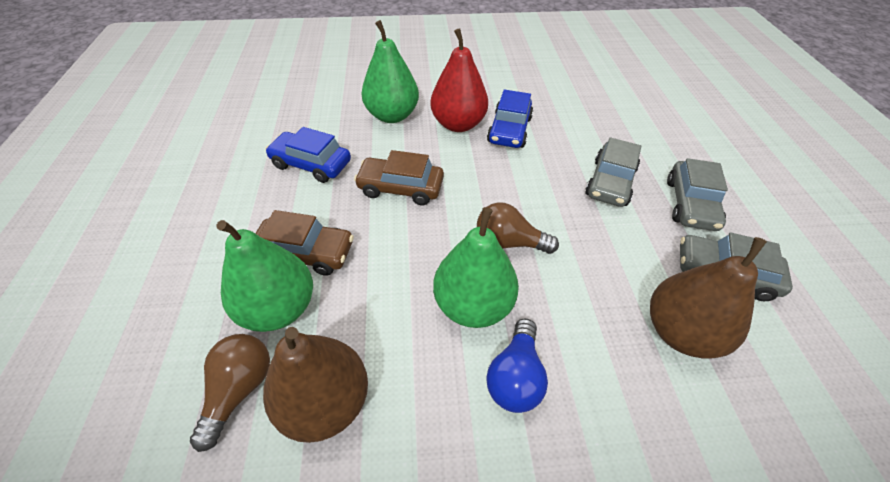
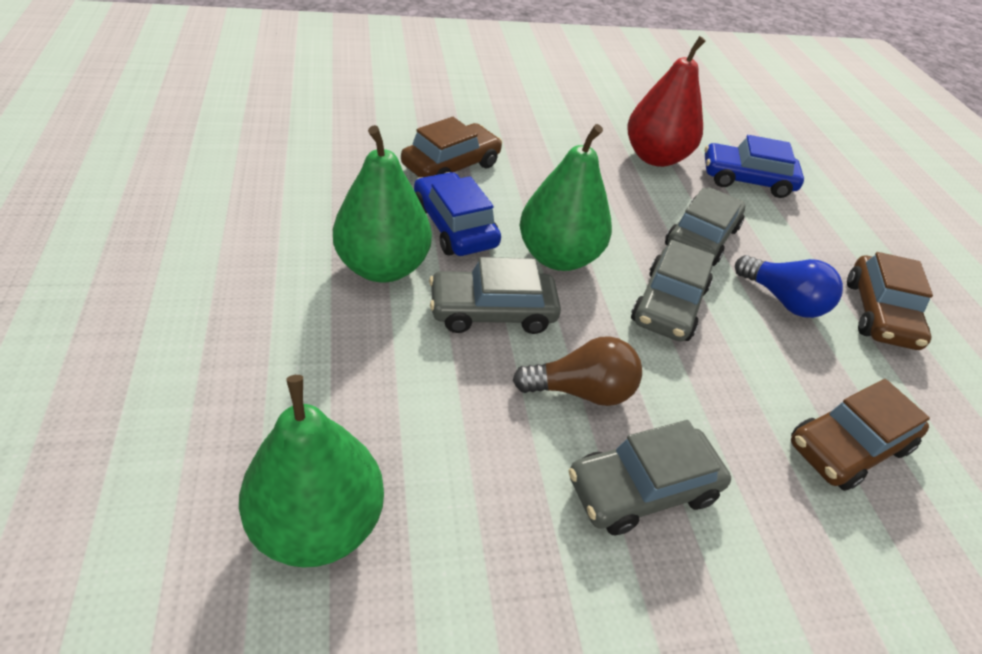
brown car: 2 -> 3
brown light bulb: 2 -> 1
brown pear: 2 -> 0
grey car: 3 -> 4

